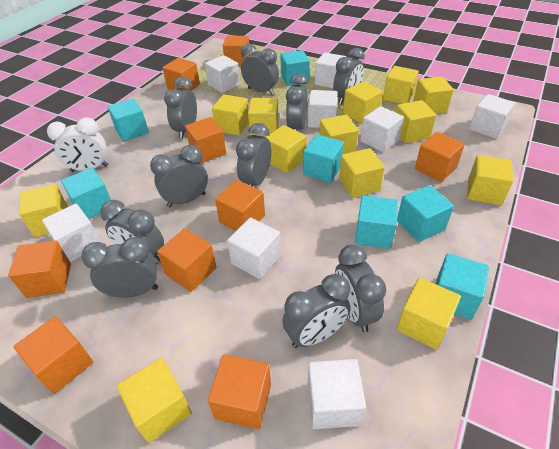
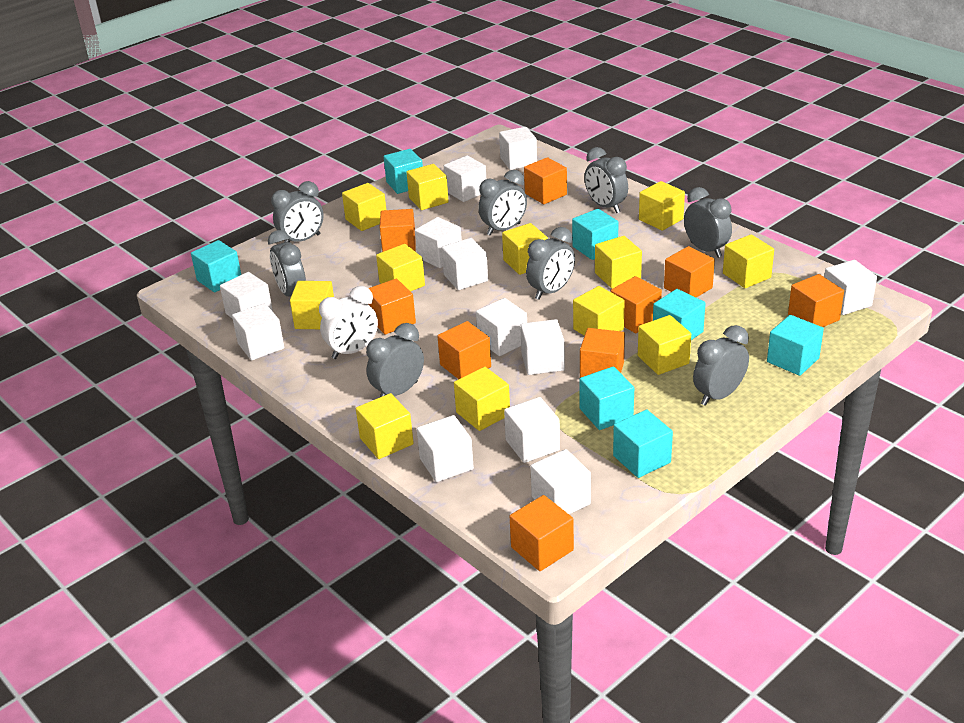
grey clock: 10 -> 8
white cube: 8 -> 12
yellow cube: 13 -> 12

